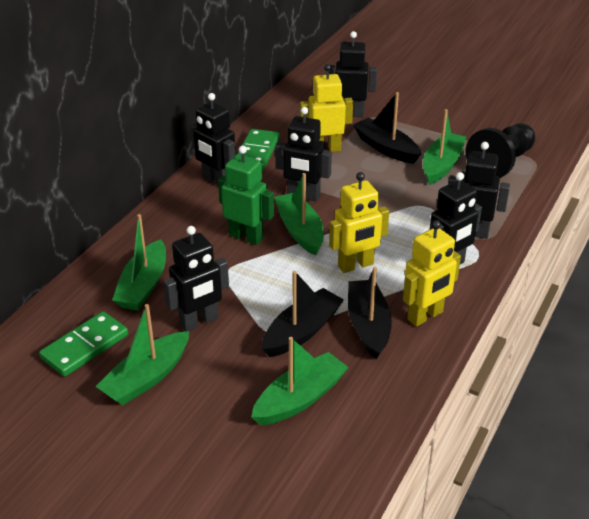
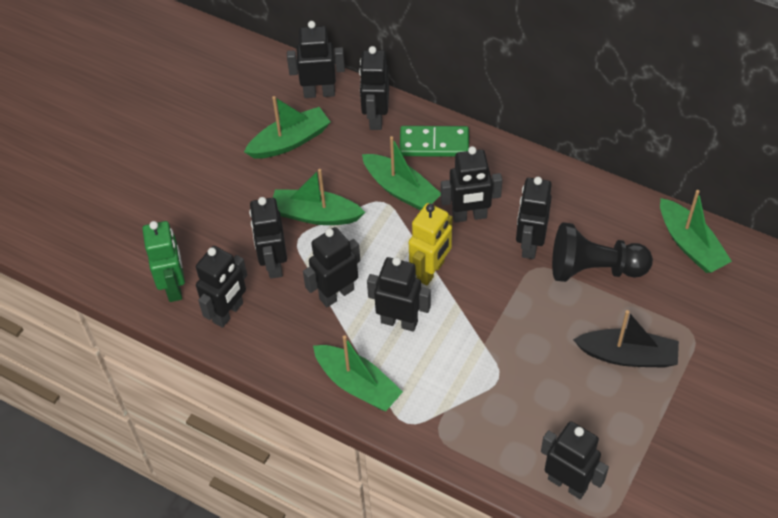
black boat: 3 -> 1
black robot: 6 -> 9
green domino: 2 -> 1
yellow robot: 3 -> 1

